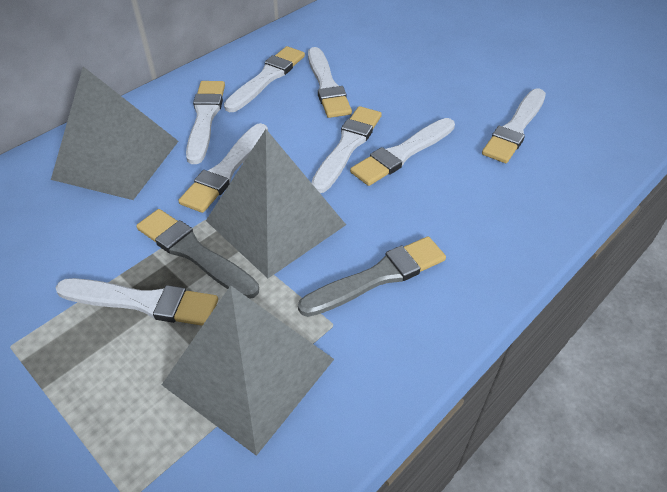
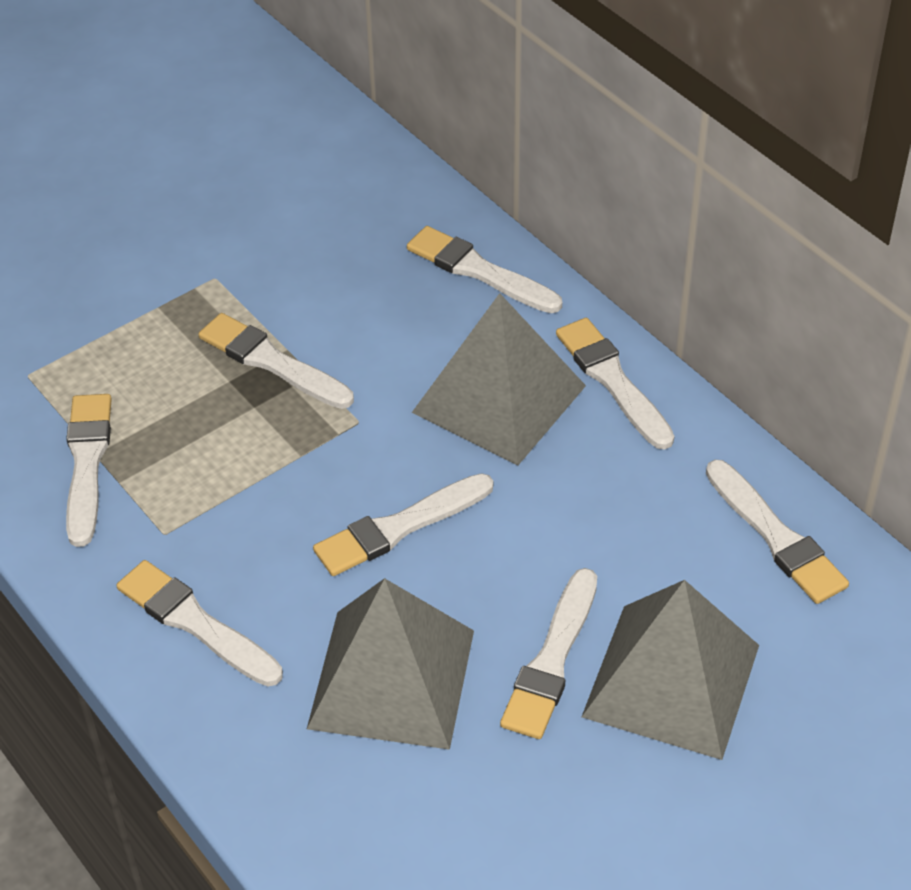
grey brush: 2 -> 0

